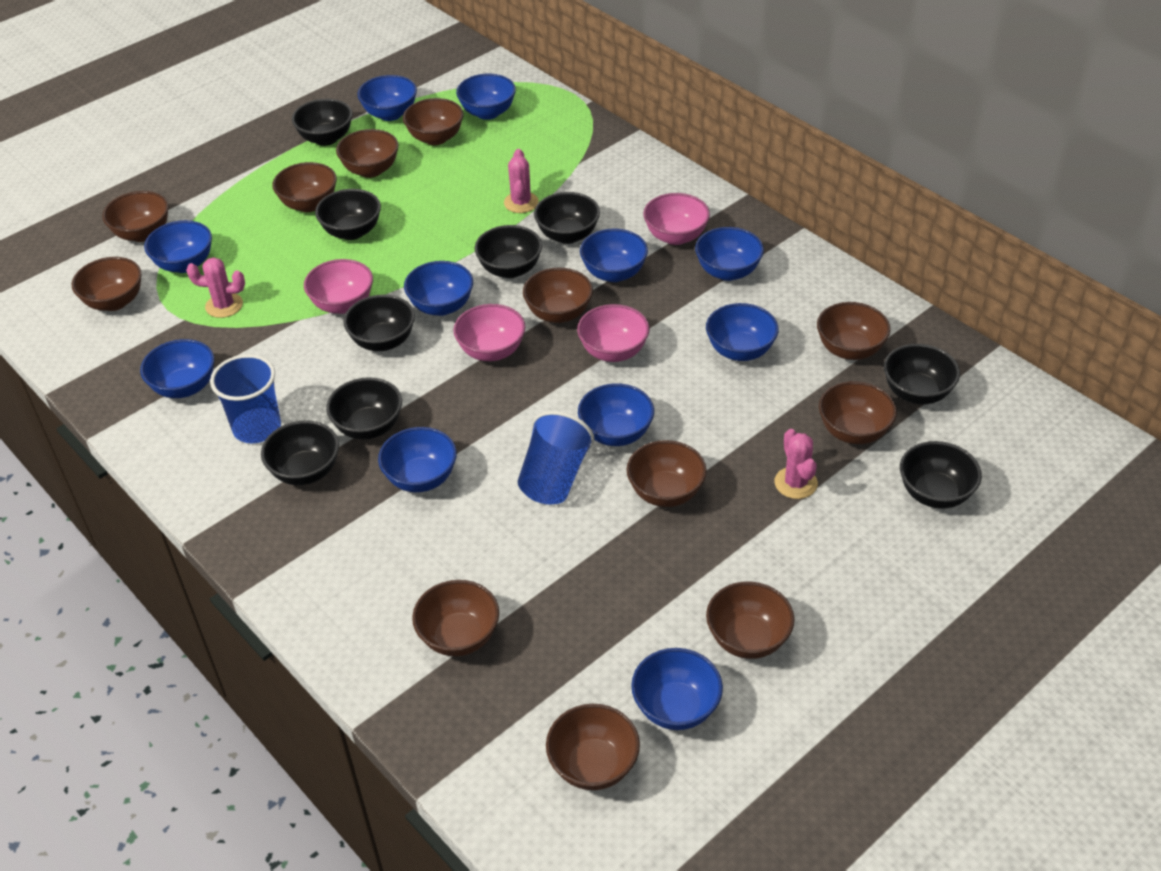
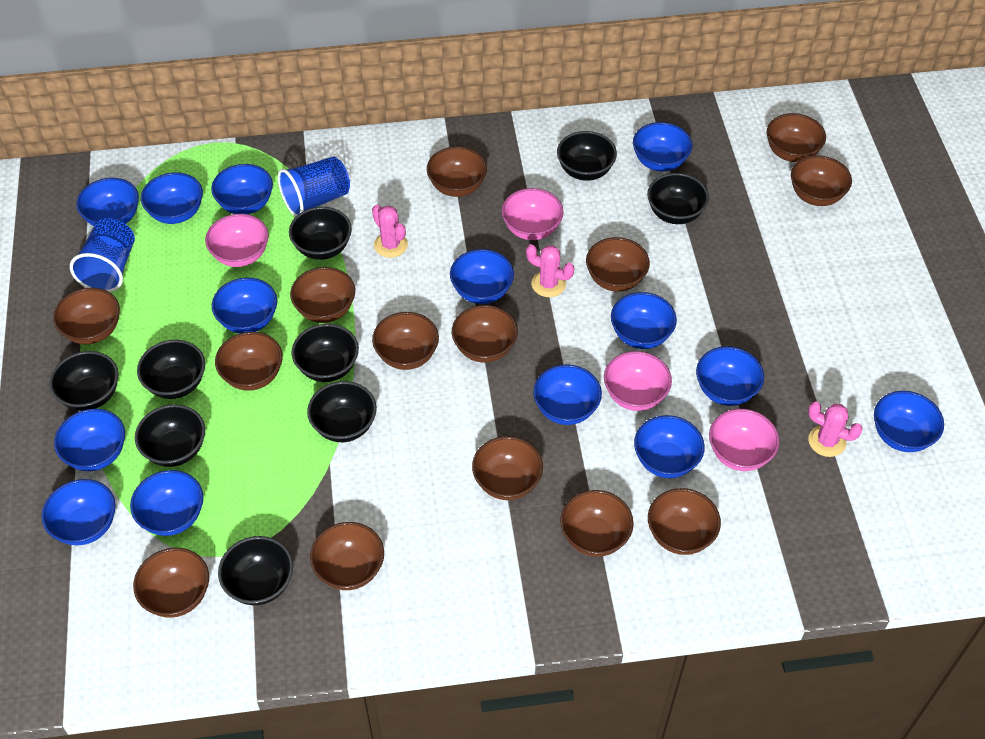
blue bowl: 11 -> 14
brown bowl: 12 -> 14

